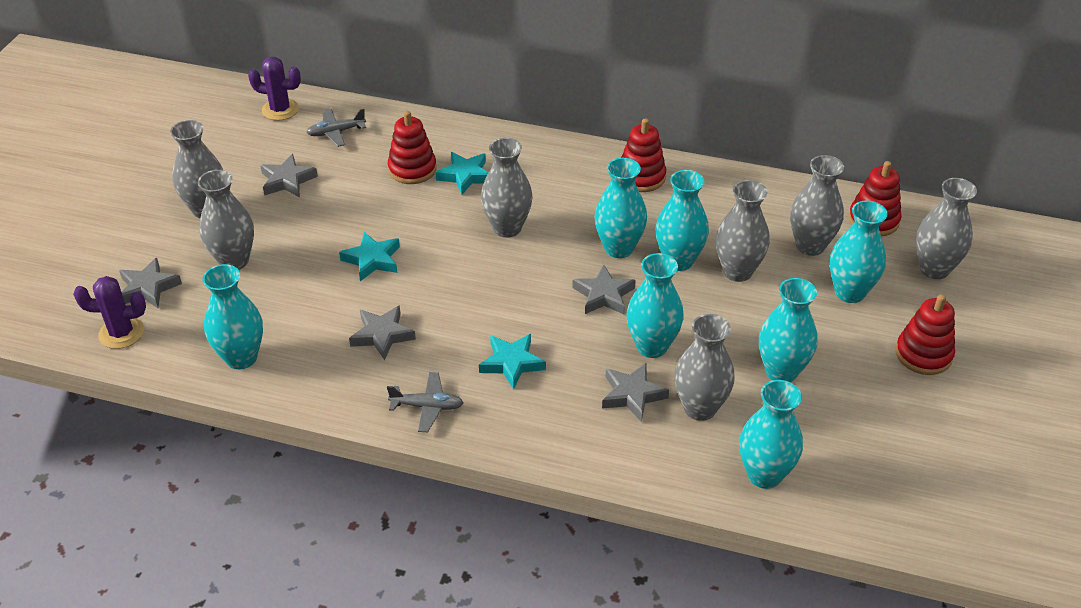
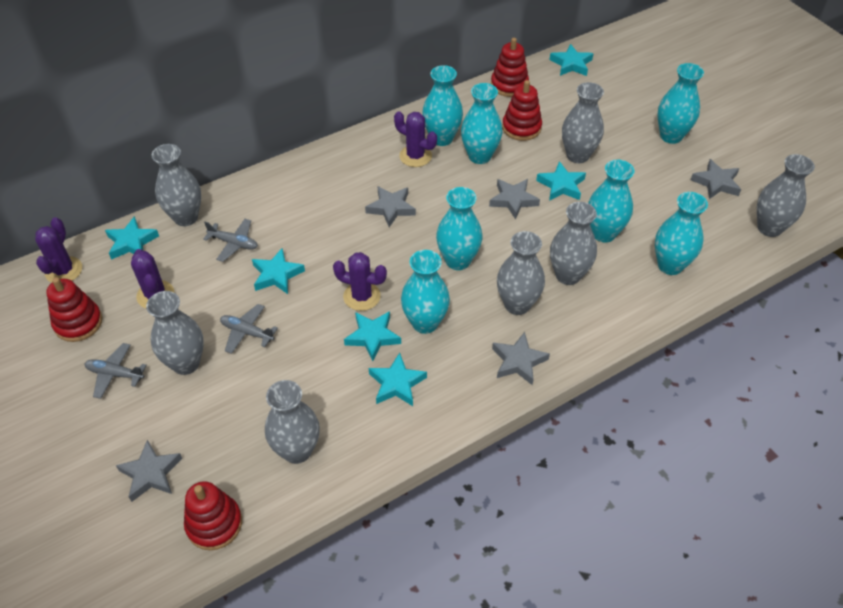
grey plane: 2 -> 3
purple cactus: 2 -> 4
turquoise star: 3 -> 6

